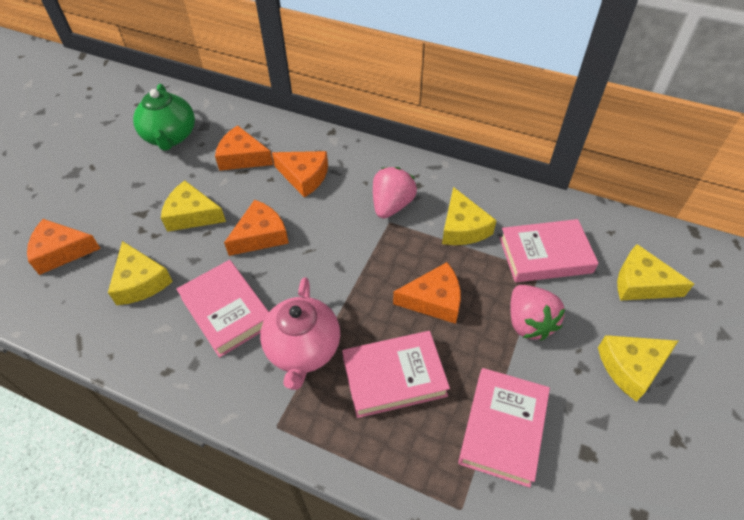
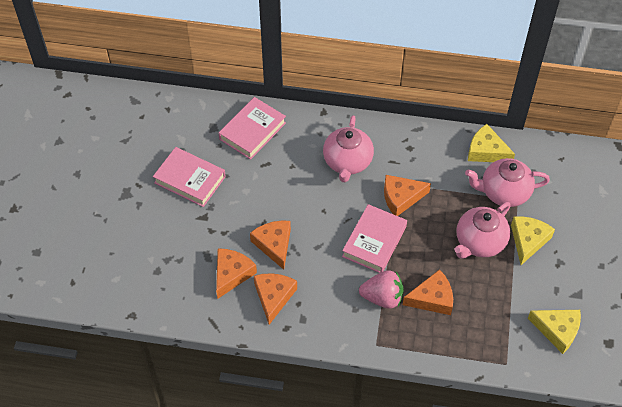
green teapot: 1 -> 0
pink book: 4 -> 3
pink strawberry: 2 -> 1
pink teapot: 1 -> 3
yellow cheese: 5 -> 3

